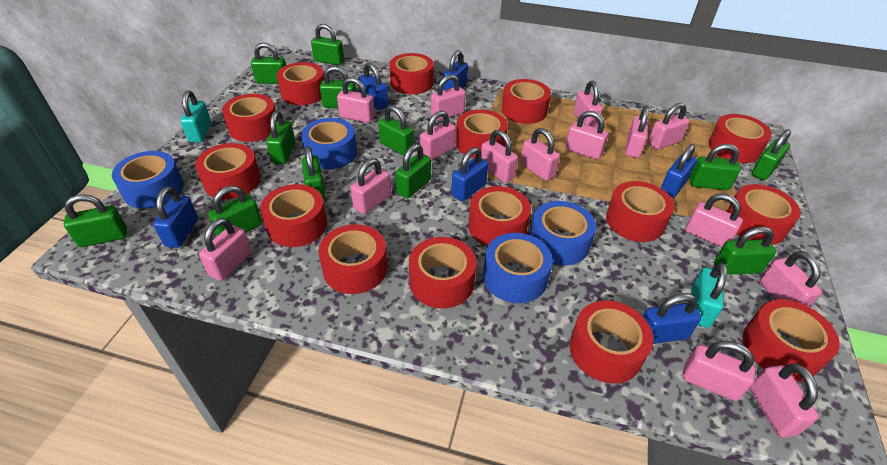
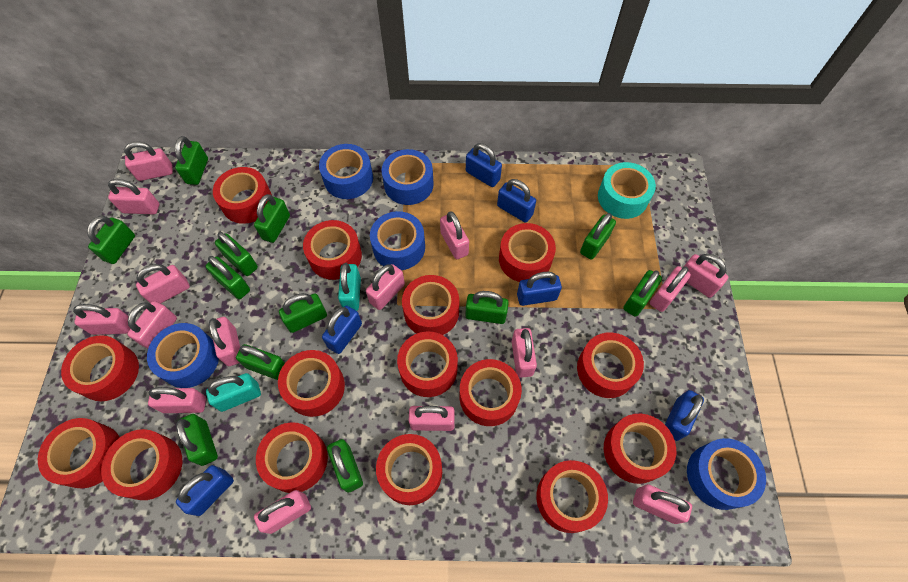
blue tape: 4 -> 5
turquoise tape: 0 -> 1

